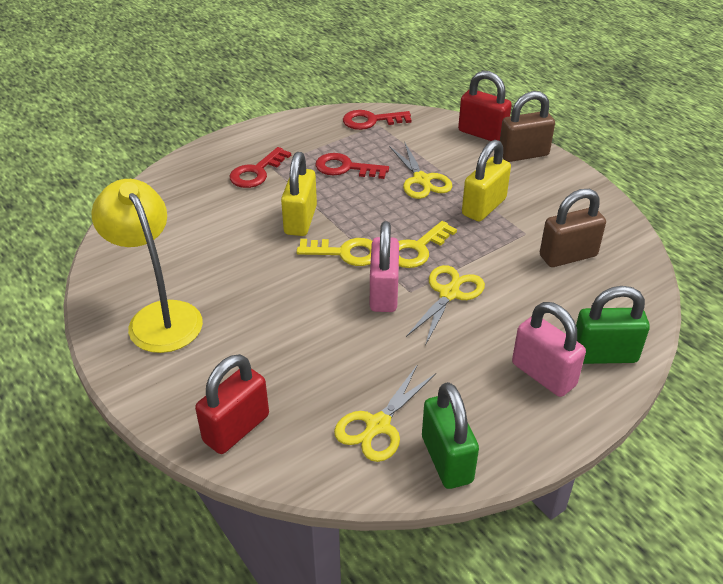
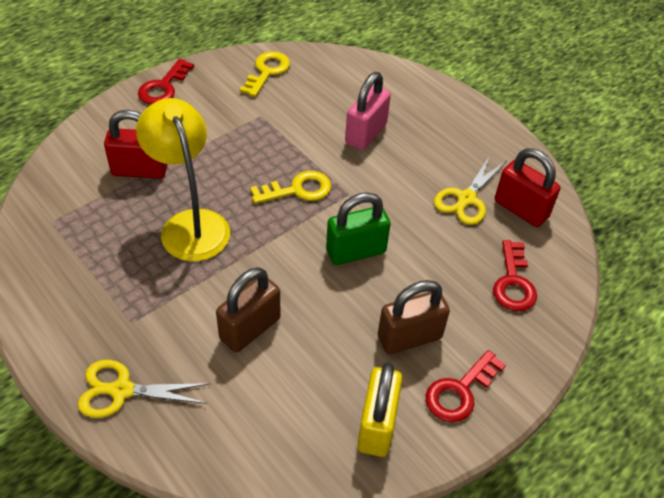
green padlock: 2 -> 1
pink padlock: 2 -> 1
yellow padlock: 2 -> 1
yellow scissors: 3 -> 2

